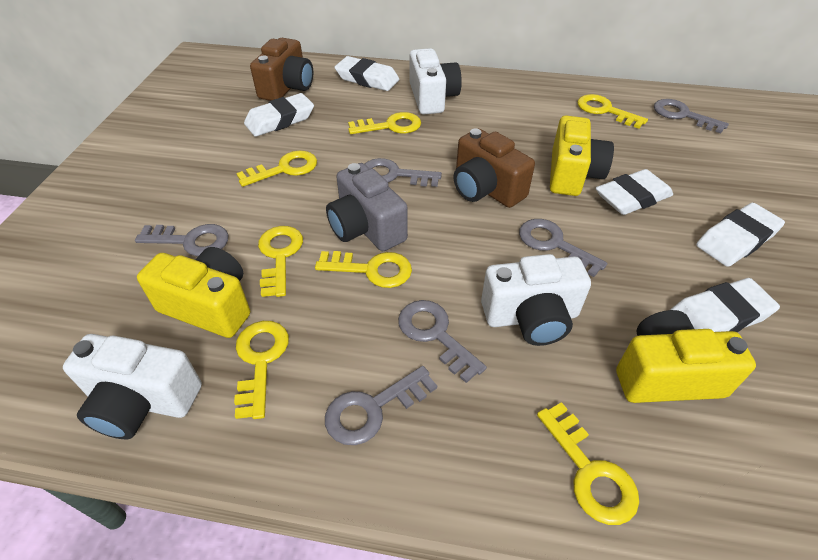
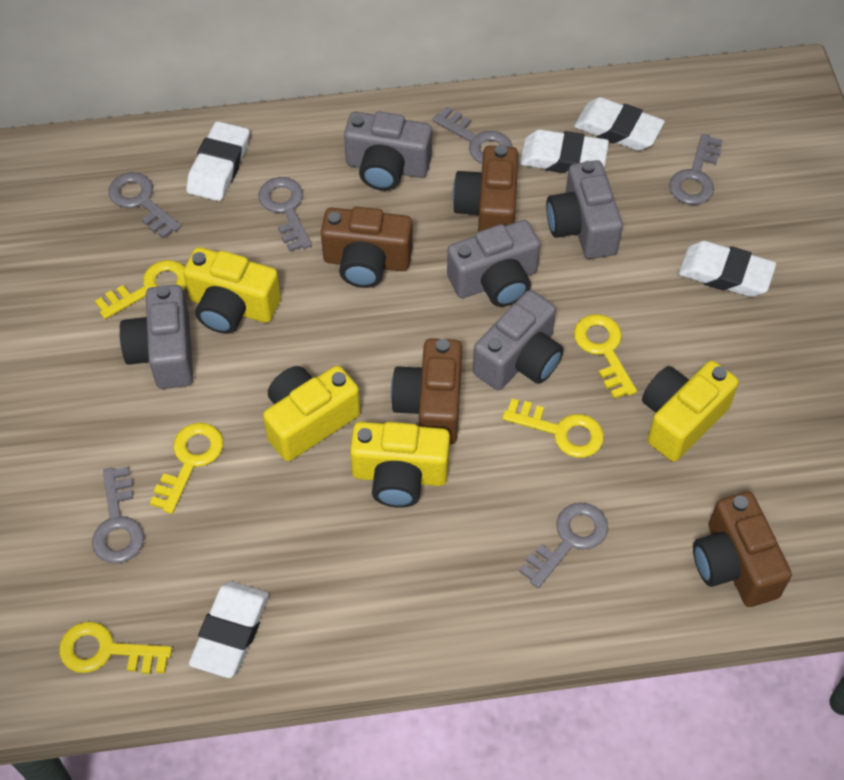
brown camera: 2 -> 4
grey camera: 1 -> 5
white camera: 3 -> 0
yellow camera: 3 -> 4
yellow key: 7 -> 5

